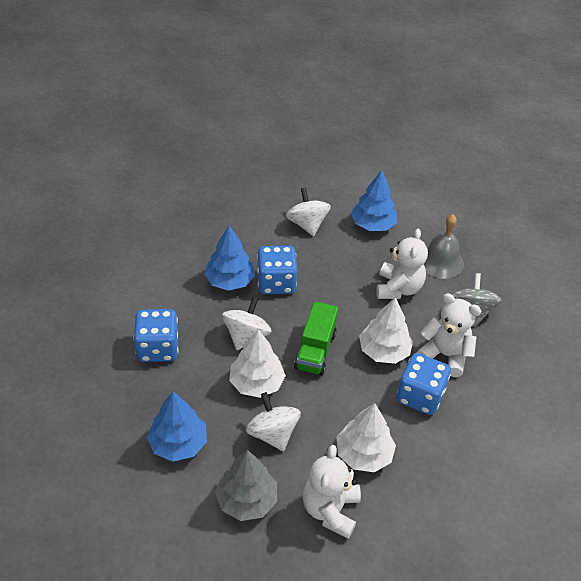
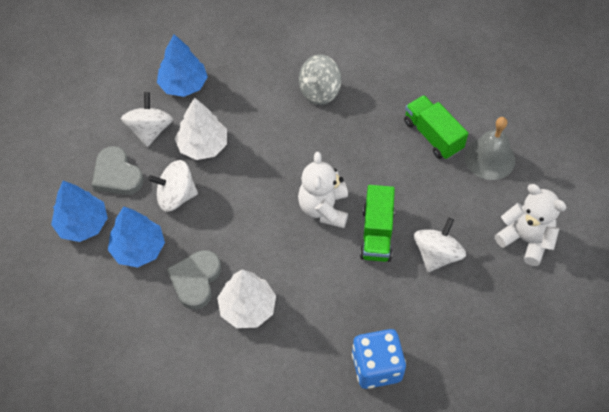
blue dice: 3 -> 1
green truck: 1 -> 2
grey heart: 0 -> 2
grey tree: 1 -> 0
white teddy bear: 3 -> 2
white tree: 3 -> 2

